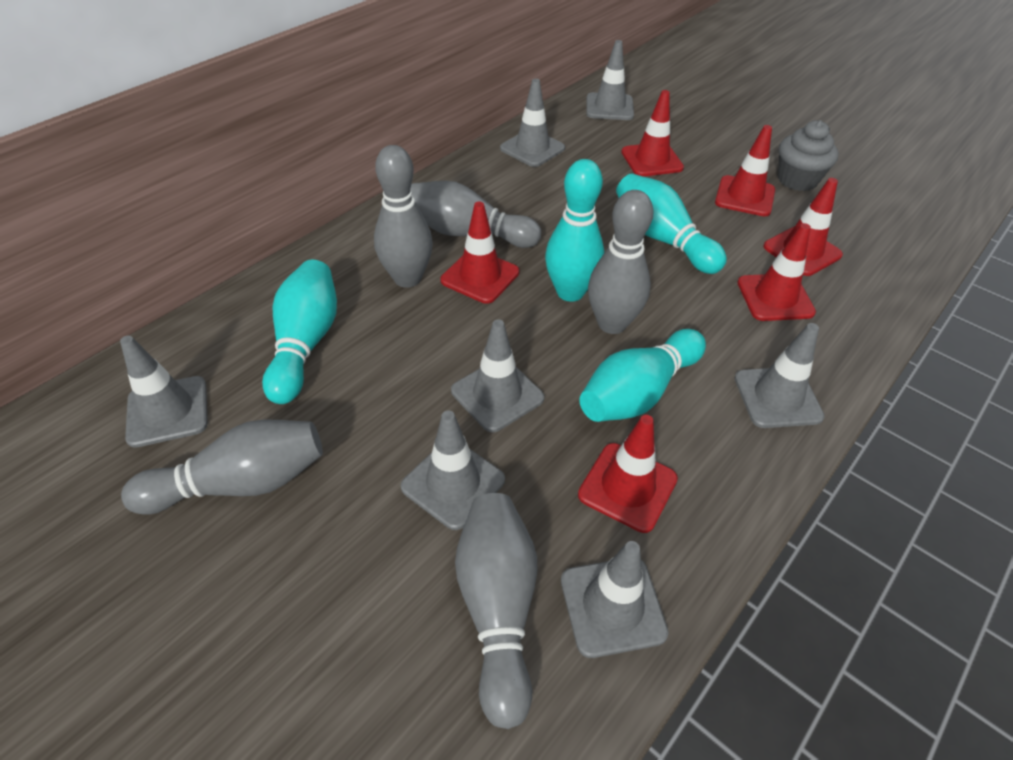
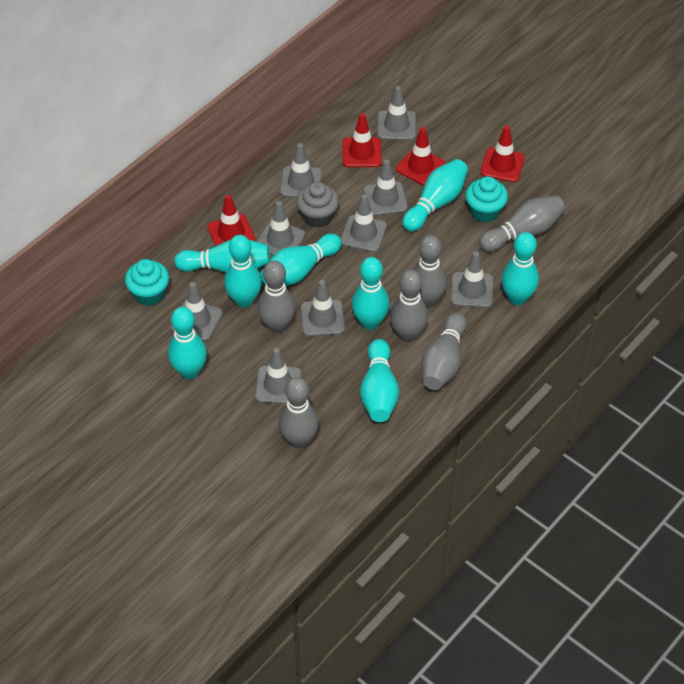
grey bowling pin: 5 -> 6
grey traffic cone: 7 -> 9
red traffic cone: 6 -> 4
turquoise bowling pin: 4 -> 8
turquoise cupcake: 0 -> 2

